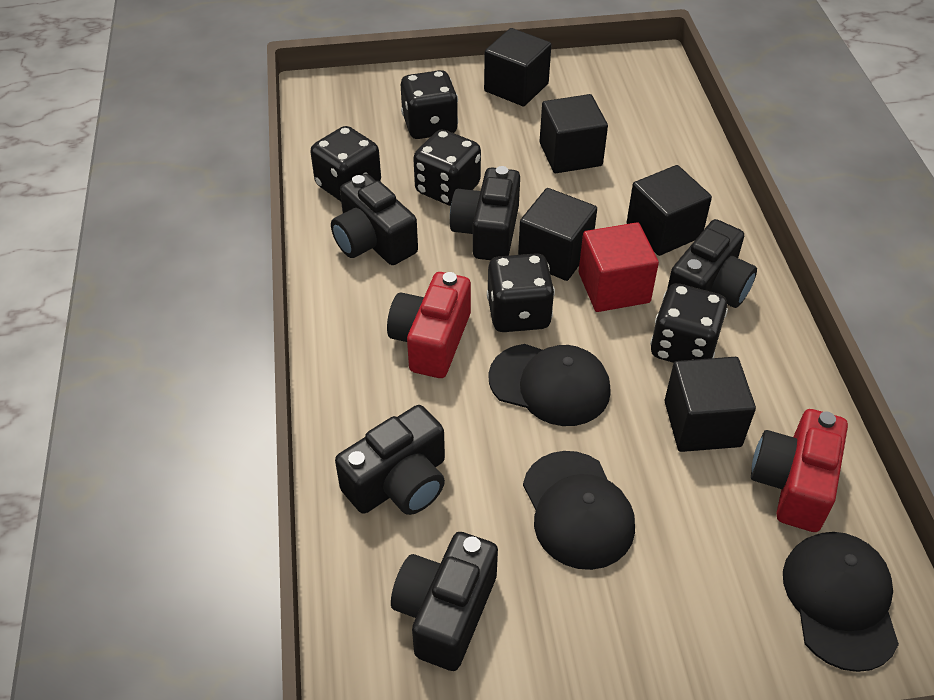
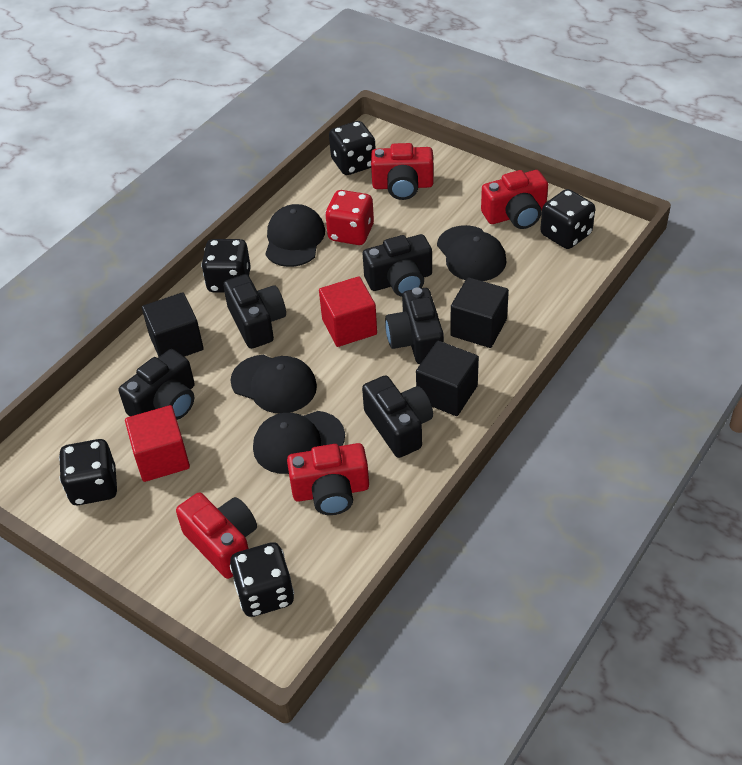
black cap: 3 -> 4
black cube: 5 -> 3
red camera: 2 -> 4
red cube: 1 -> 2
red dice: 0 -> 1

